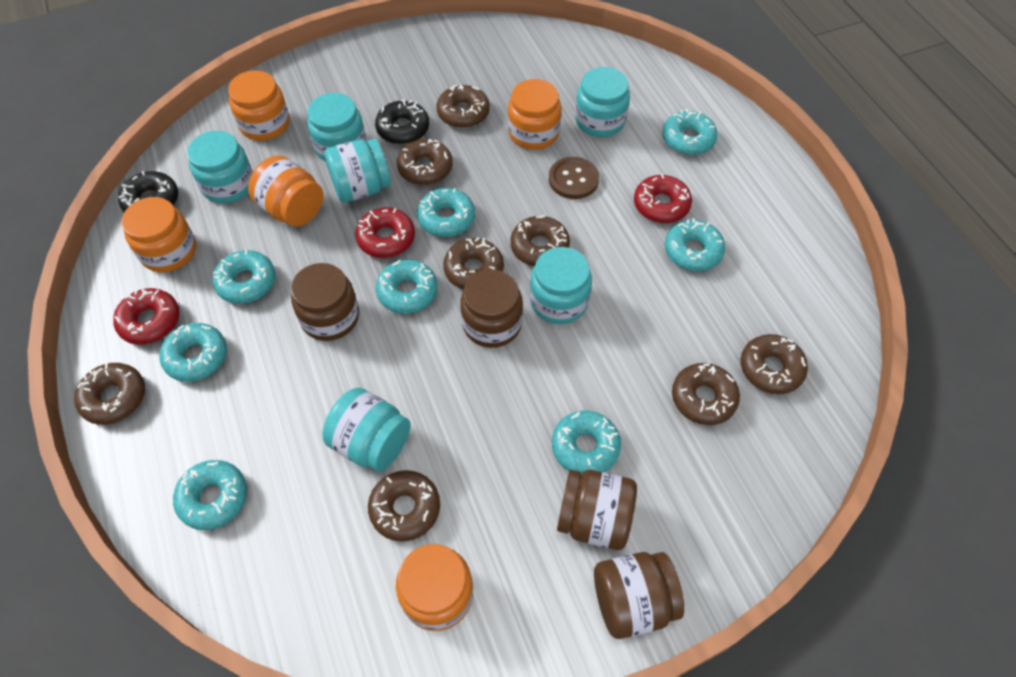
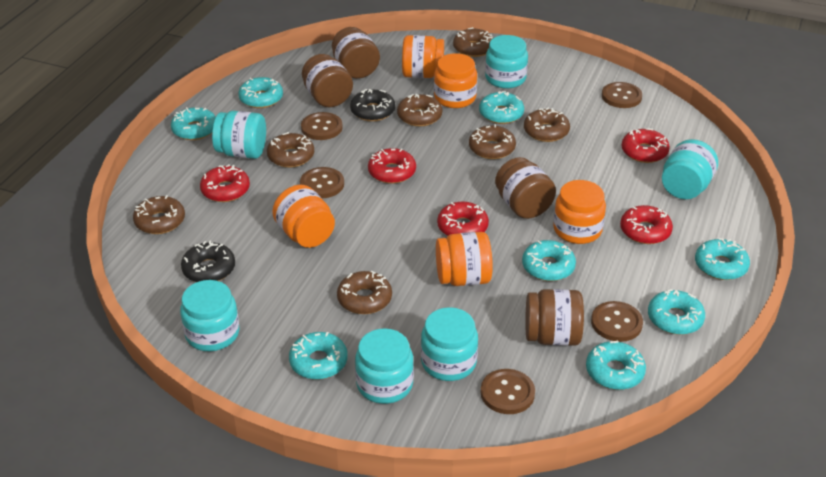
brown button: 1 -> 5
brown donut: 8 -> 7
red donut: 3 -> 5

